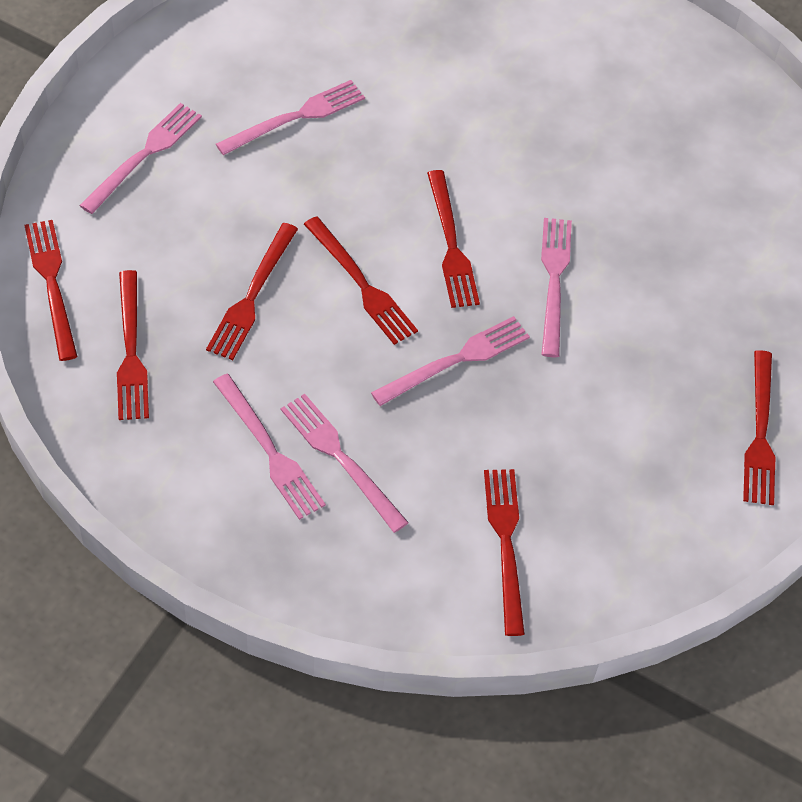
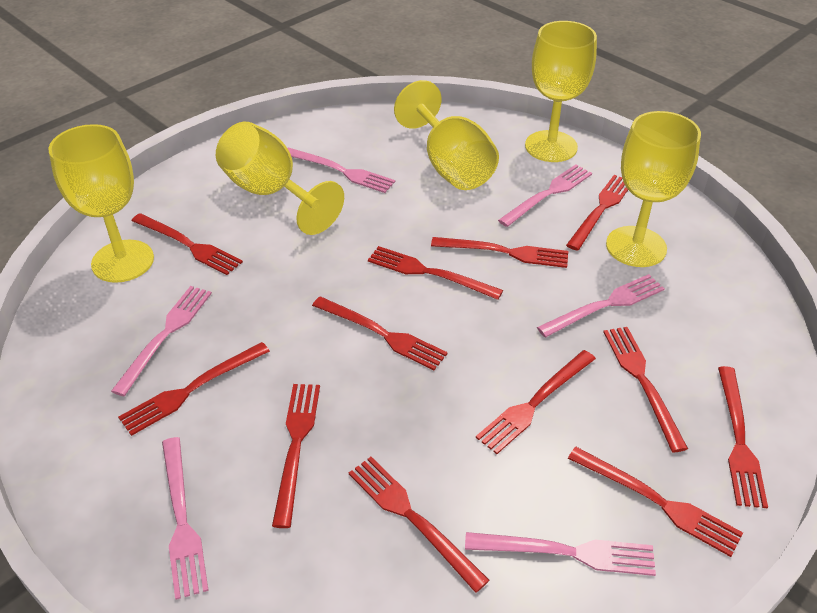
red fork: 7 -> 12
yellow goblet: 0 -> 5

